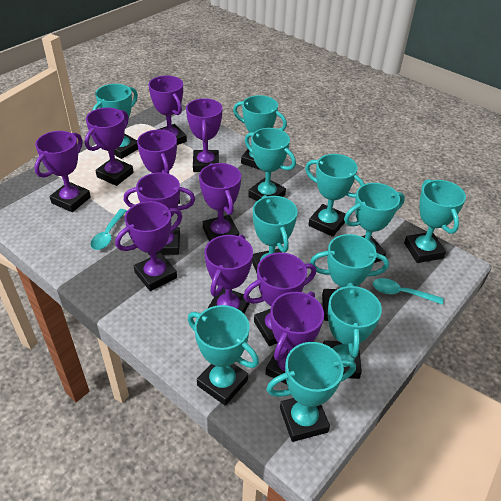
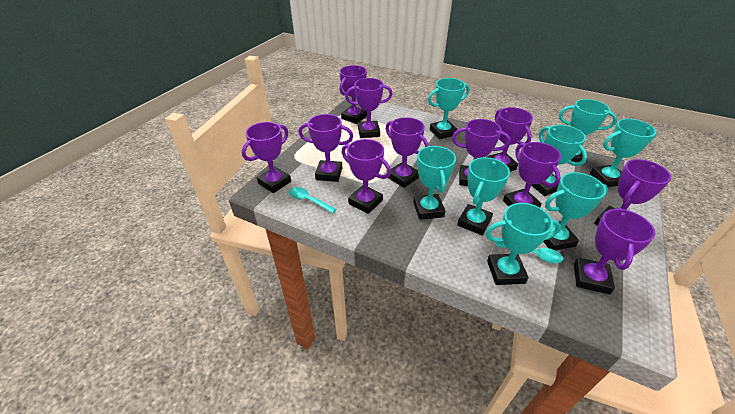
turquoise trophy: 11 -> 8

